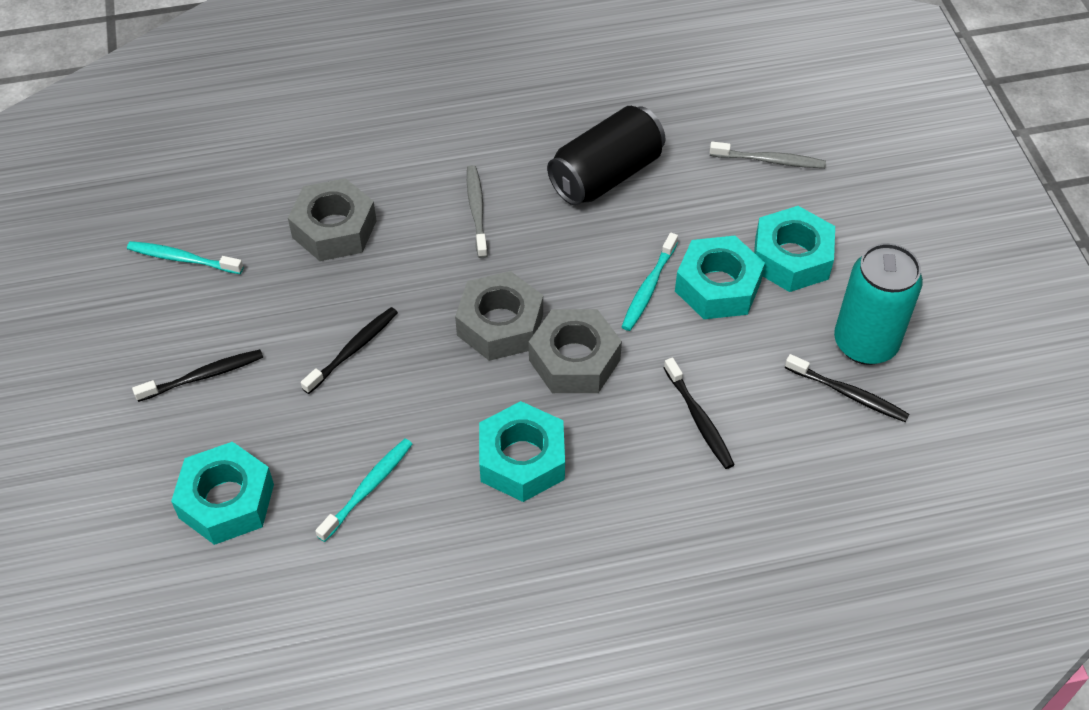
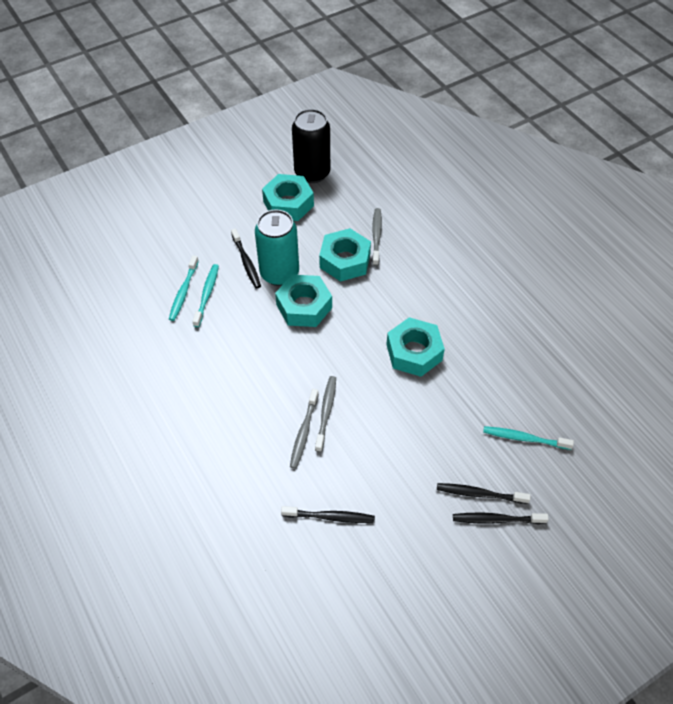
grey nut: 3 -> 0
grey toothbrush: 2 -> 3

